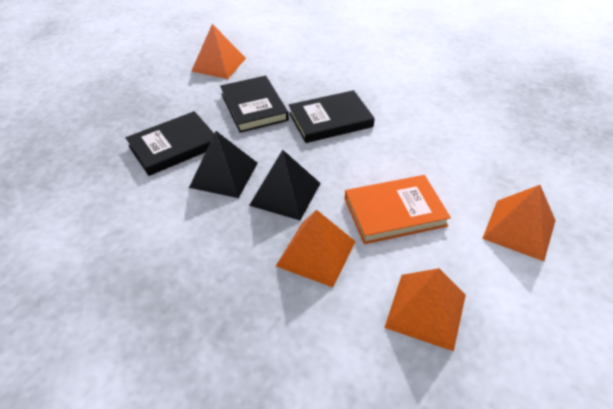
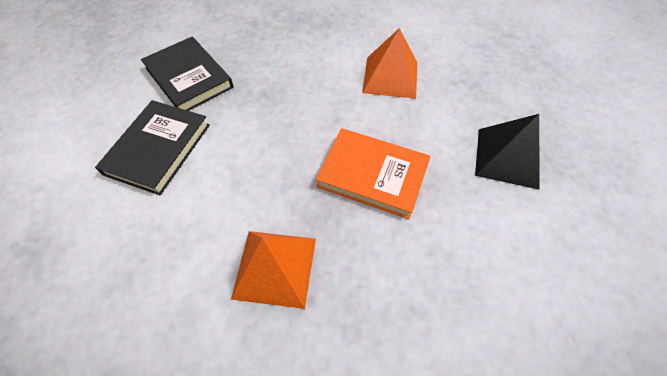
black book: 3 -> 2
black pyramid: 2 -> 1
orange pyramid: 4 -> 2

